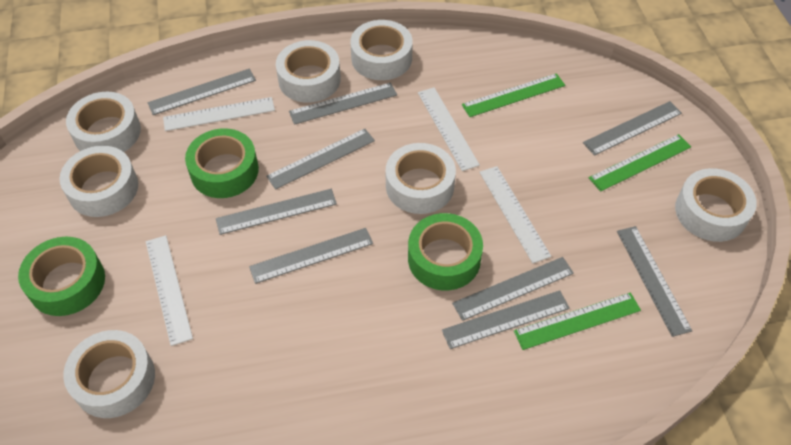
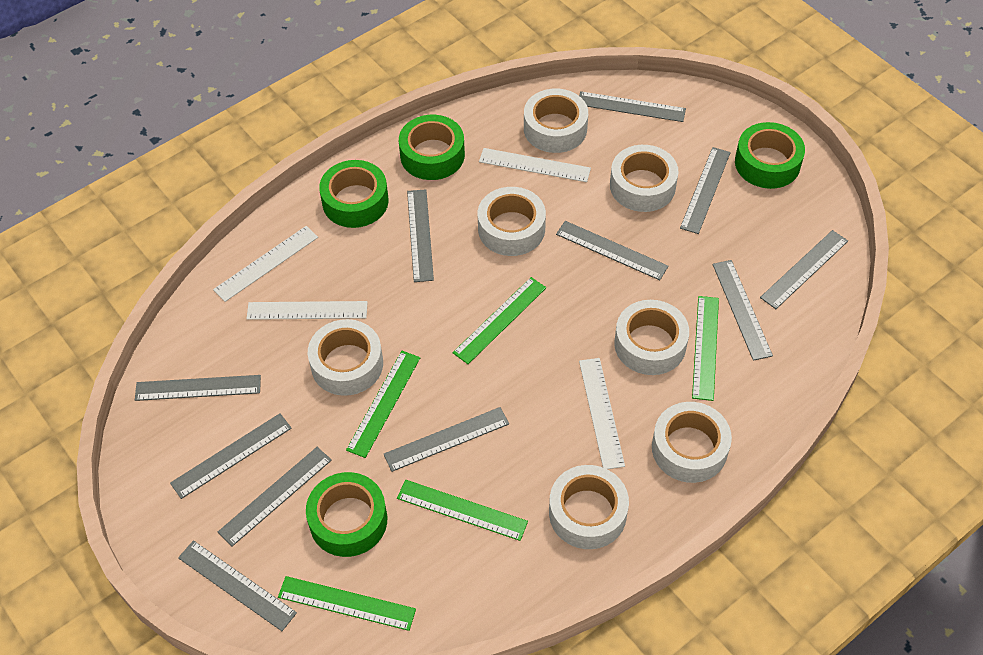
green ruler: 3 -> 5
green tape: 3 -> 4
grey ruler: 9 -> 11

